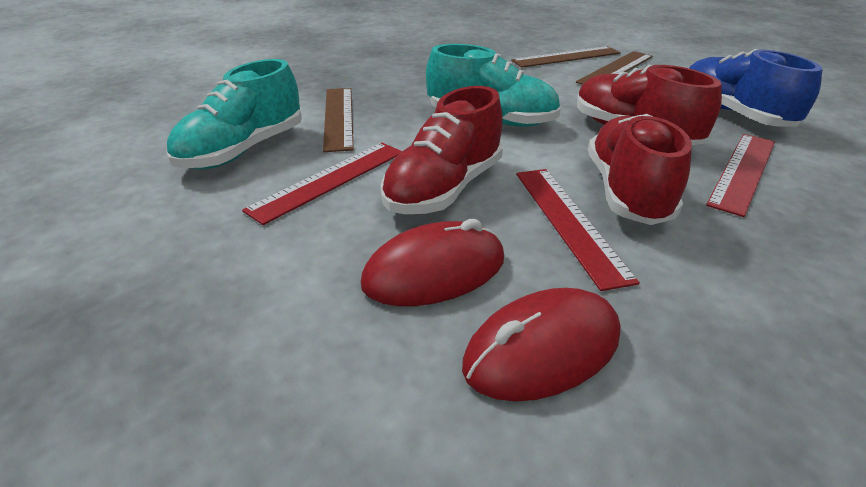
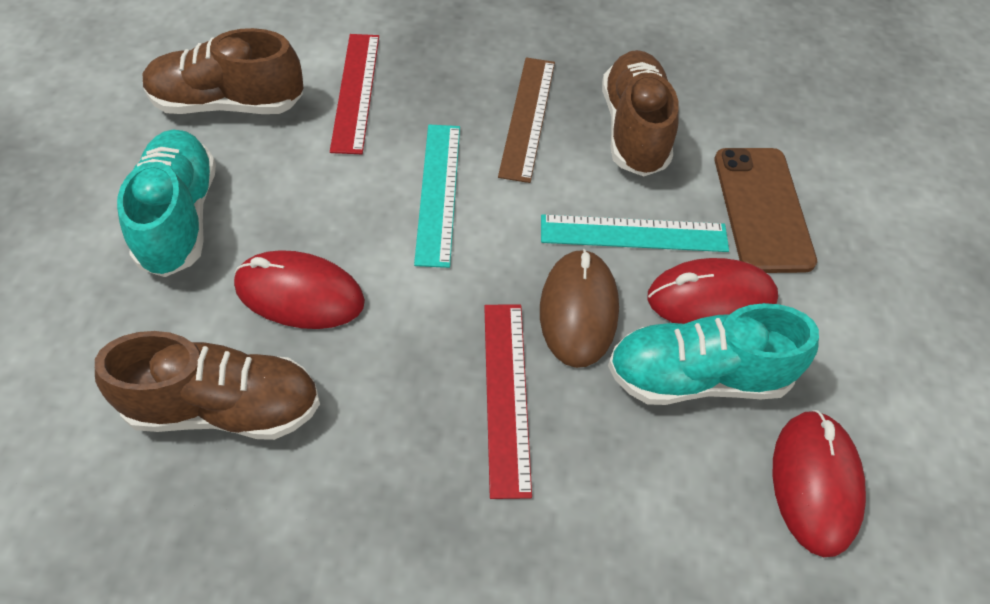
blue shoe: 1 -> 0
brown mouse: 0 -> 1
brown phone: 0 -> 1
brown ruler: 3 -> 1
brown shoe: 0 -> 3
red mouse: 2 -> 3
red ruler: 3 -> 2
red shoe: 3 -> 0
turquoise ruler: 0 -> 2

